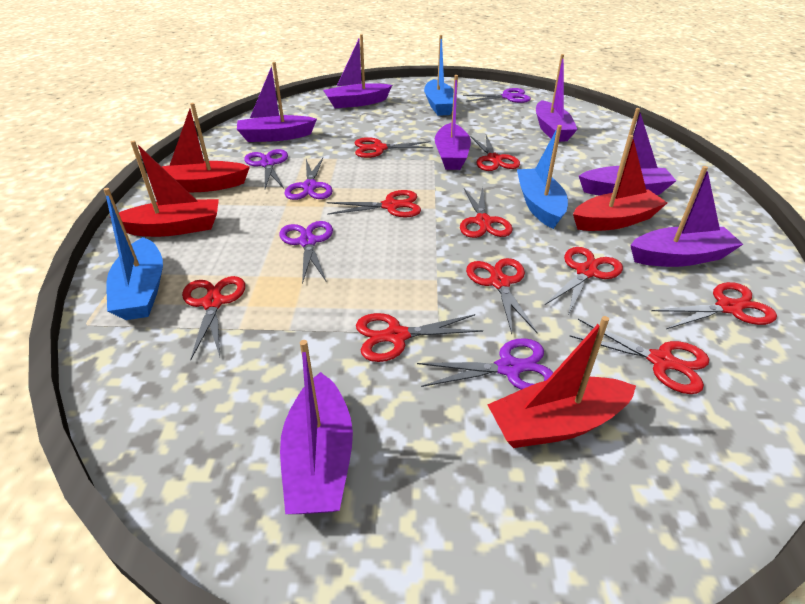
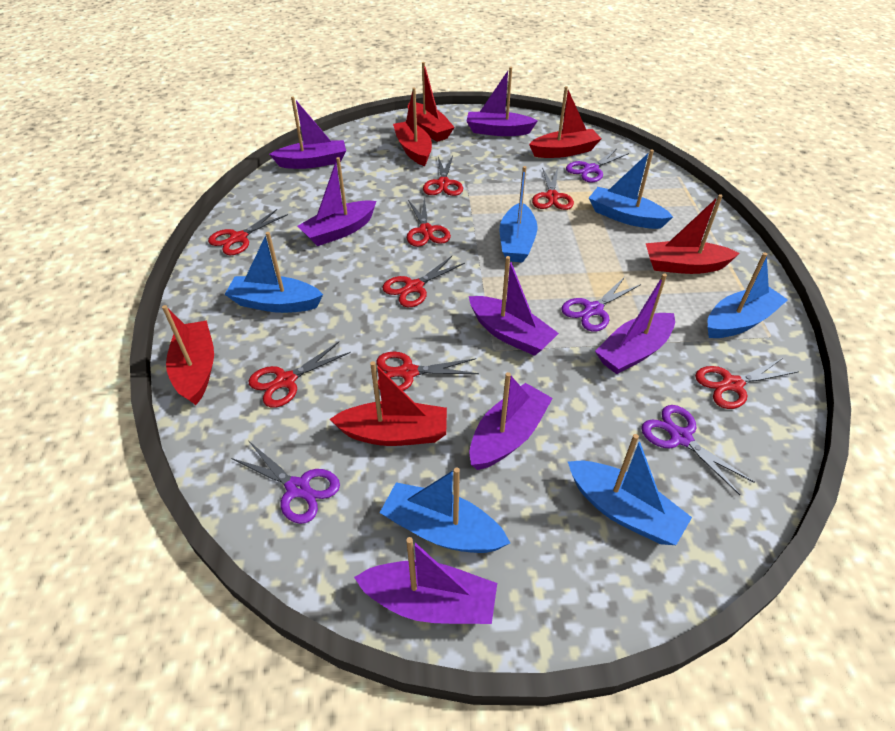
blue boat: 3 -> 6
purple scissors: 5 -> 4
red boat: 4 -> 6
red scissors: 10 -> 8

